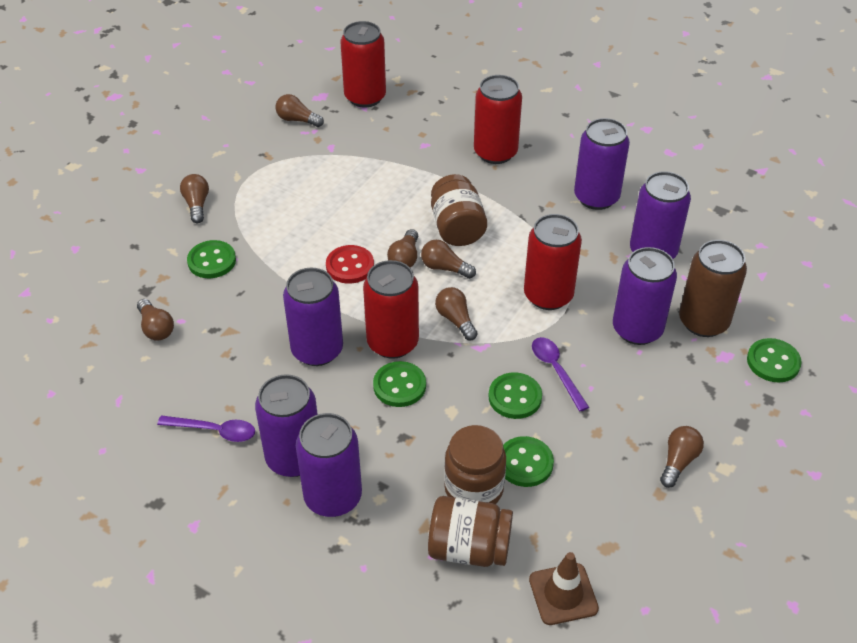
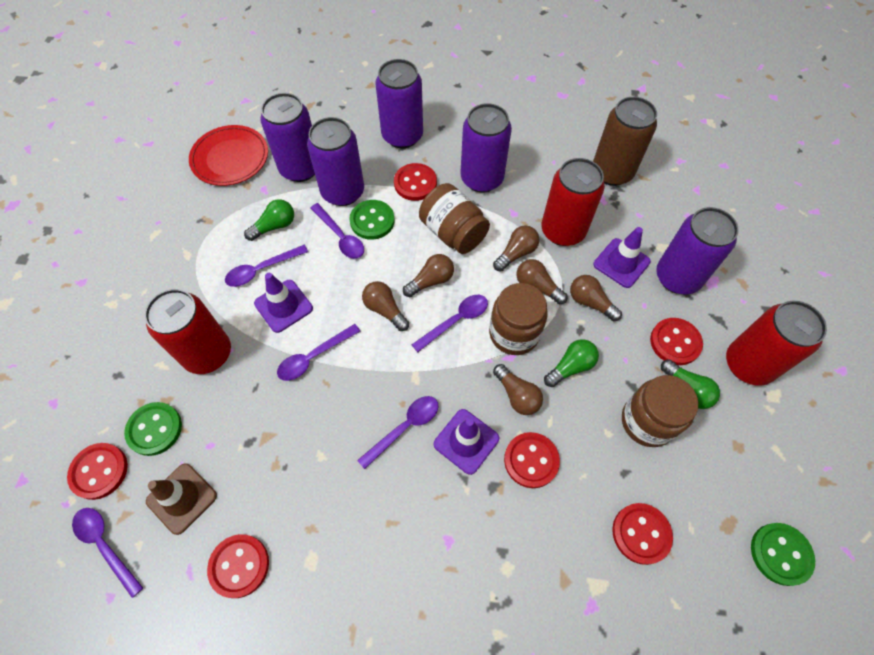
brown light bulb: 7 -> 6
green button: 5 -> 3
green light bulb: 0 -> 3
purple can: 6 -> 5
purple spoon: 2 -> 6
purple traffic cone: 0 -> 3
red button: 1 -> 6
red can: 4 -> 3
red plate: 0 -> 1

